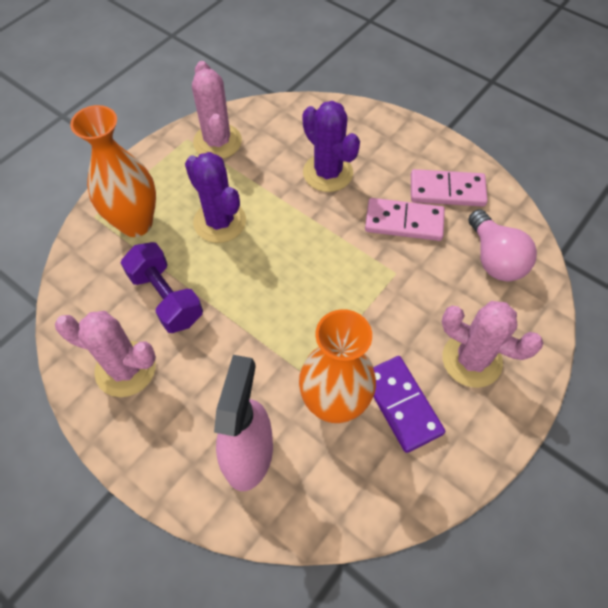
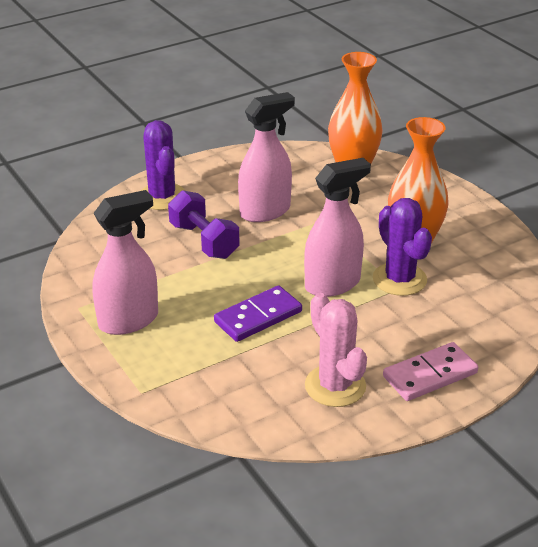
pink cactus: 3 -> 1
pink domino: 2 -> 1
pink light bulb: 1 -> 0
pink spray bottle: 1 -> 3

